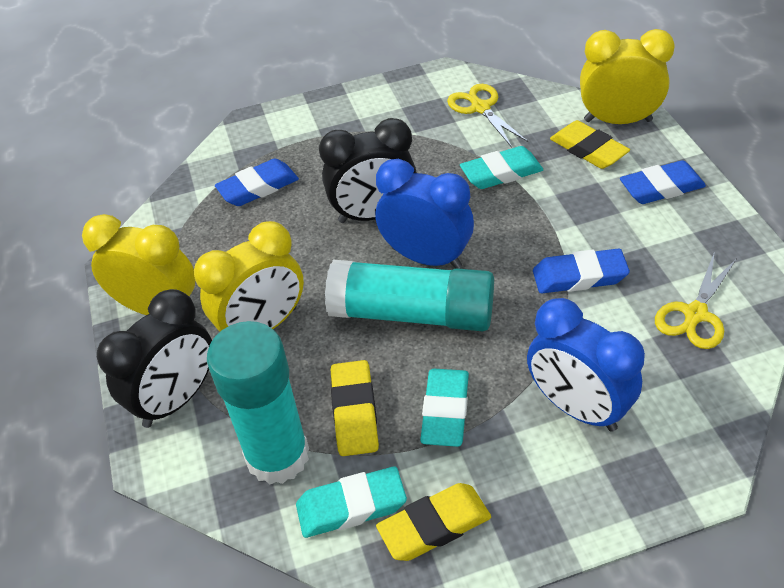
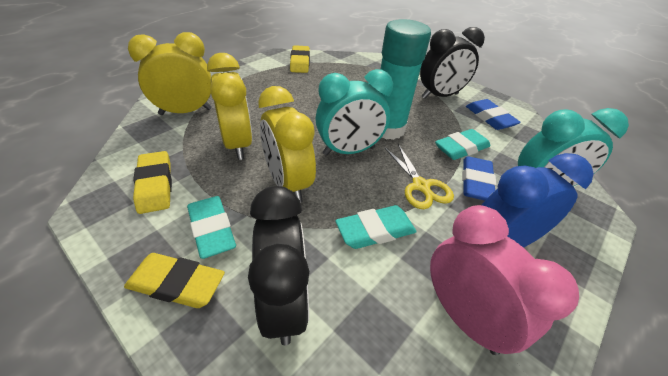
blue clock: 2 -> 1
blue eraser: 3 -> 2
pink clock: 0 -> 1
turquoise clock: 0 -> 2
turquoise glue stick: 2 -> 1
yellow scissors: 2 -> 1

